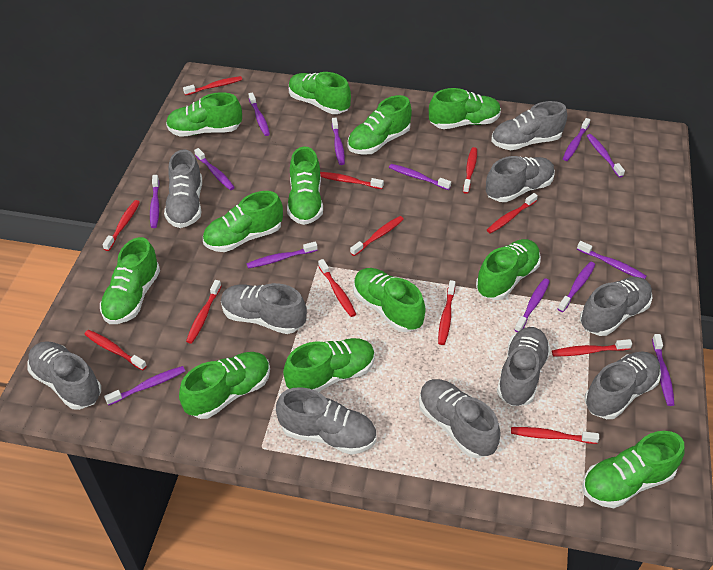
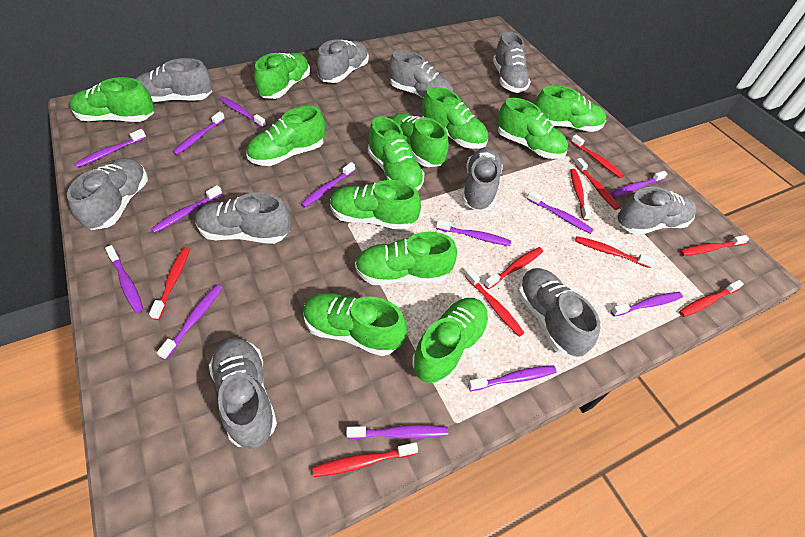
red toothbrush: 12 -> 10

